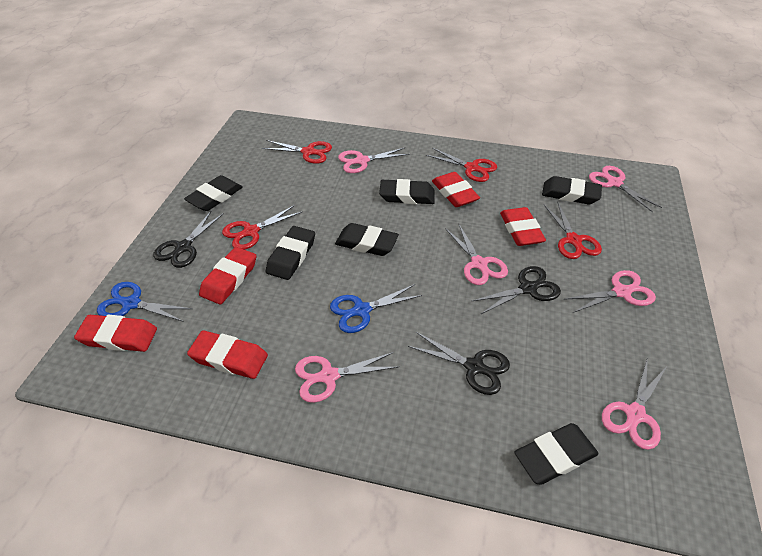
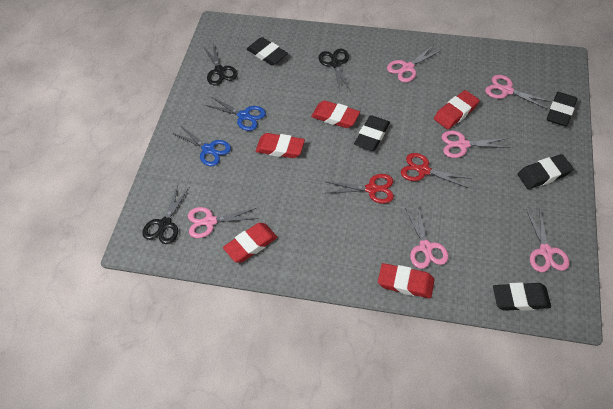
black eraser: 6 -> 5
red scissors: 4 -> 2

